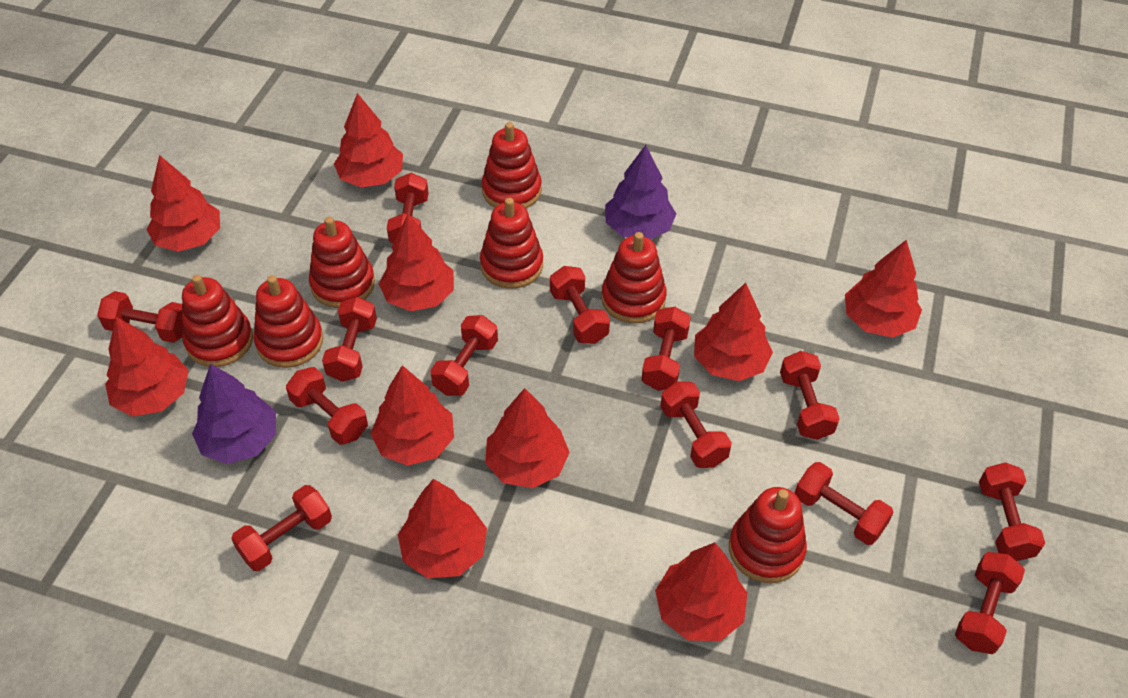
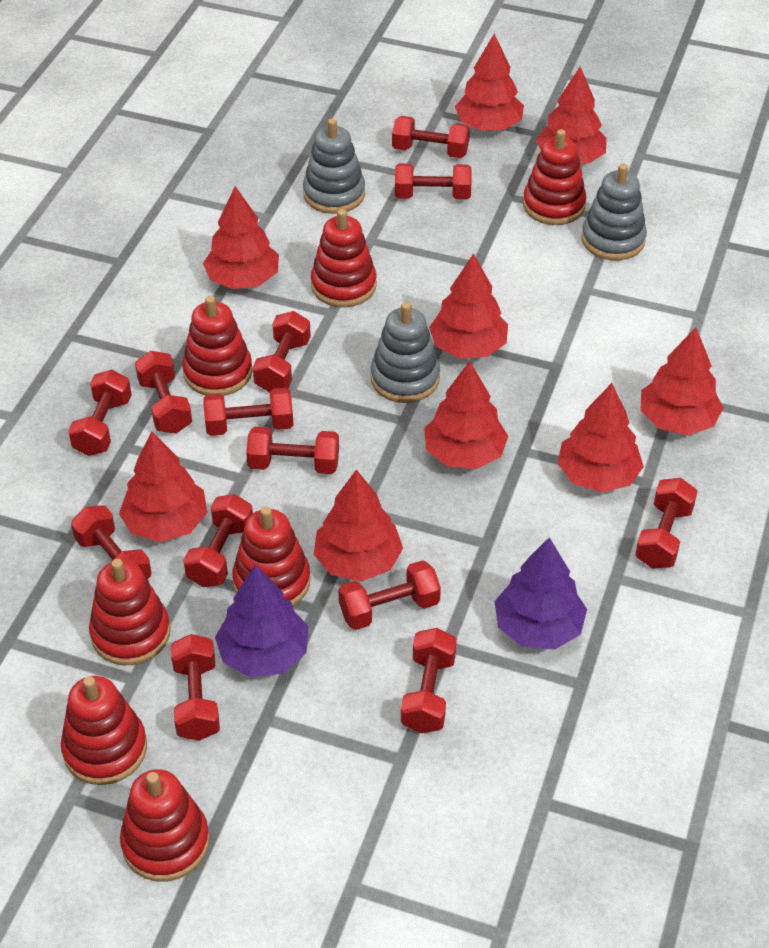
grey stacking toy: 0 -> 3
red tree: 10 -> 9

